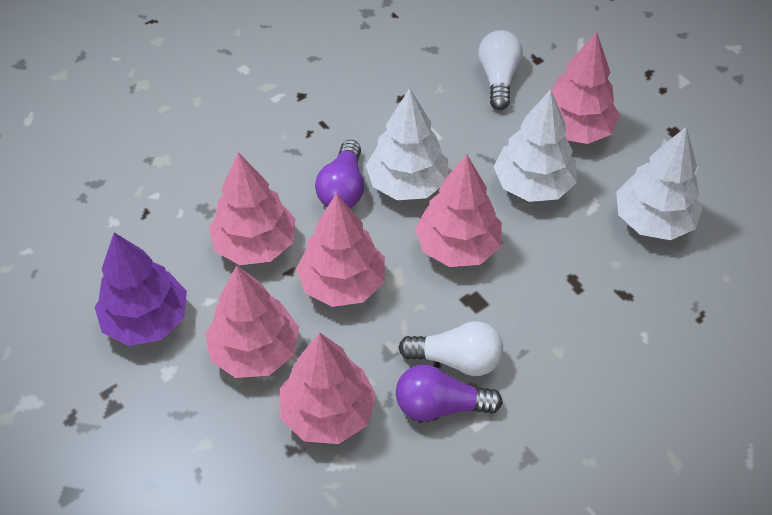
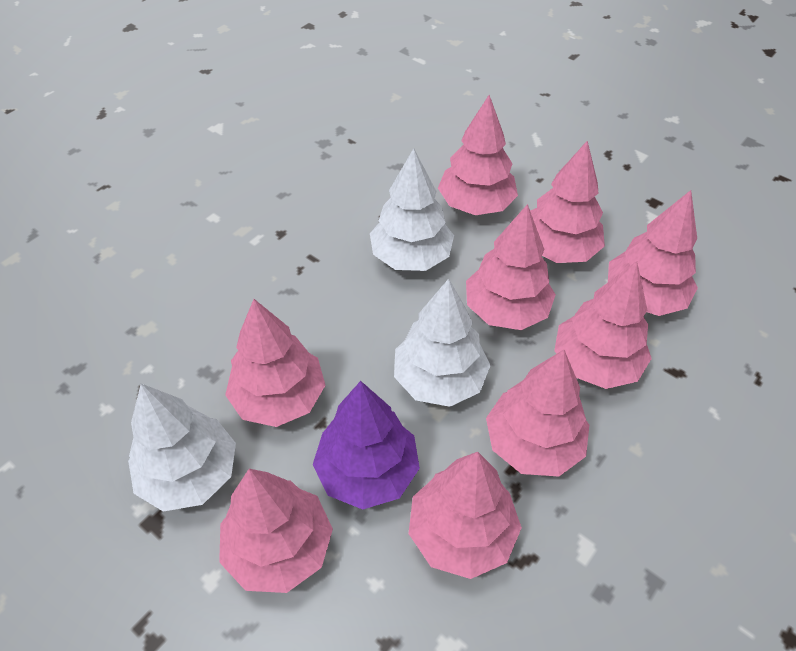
pink tree: 6 -> 9
purple light bulb: 2 -> 0
white light bulb: 2 -> 0

